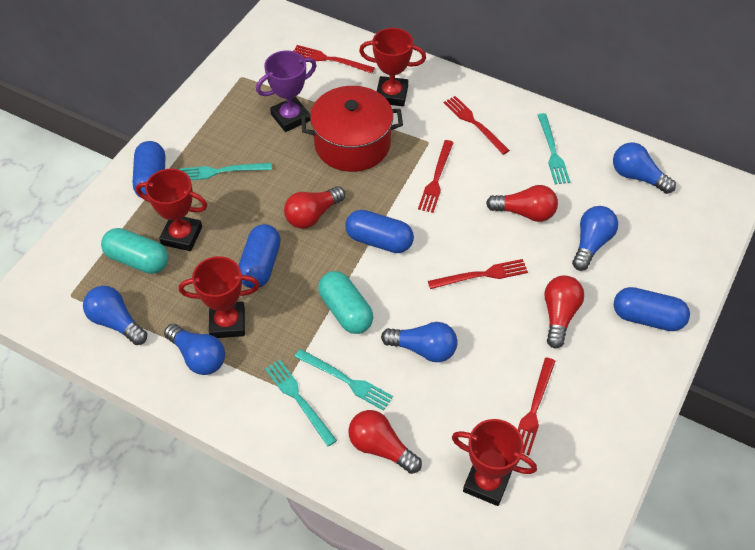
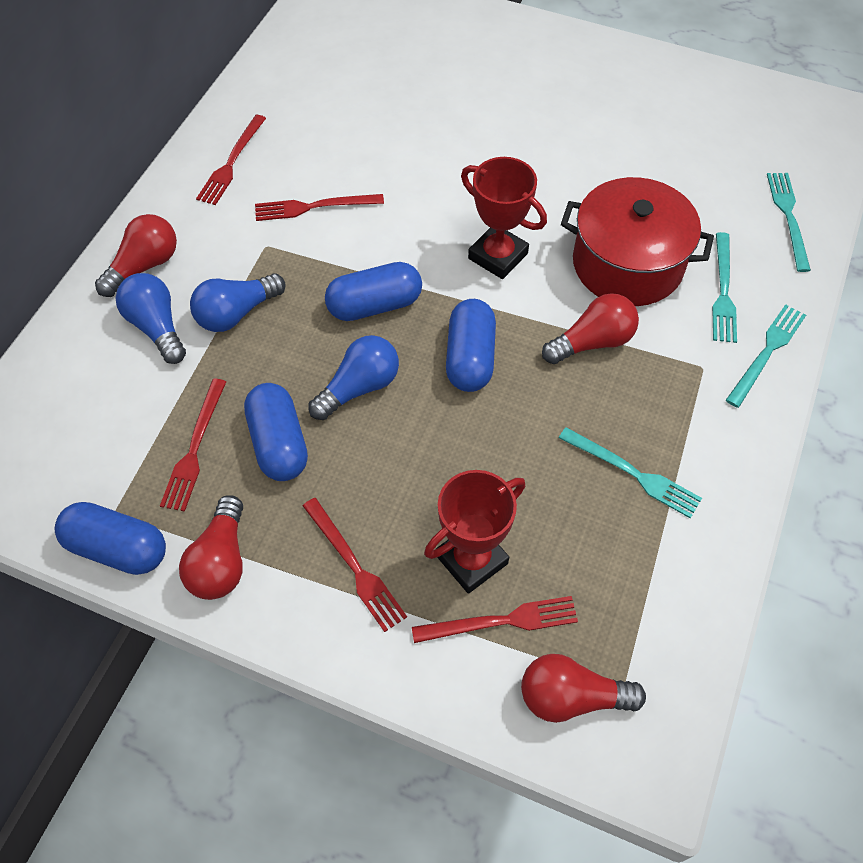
blue light bulb: 5 -> 3
purple trophy: 1 -> 0
red trophy: 4 -> 2
turquoise capsule: 2 -> 0

